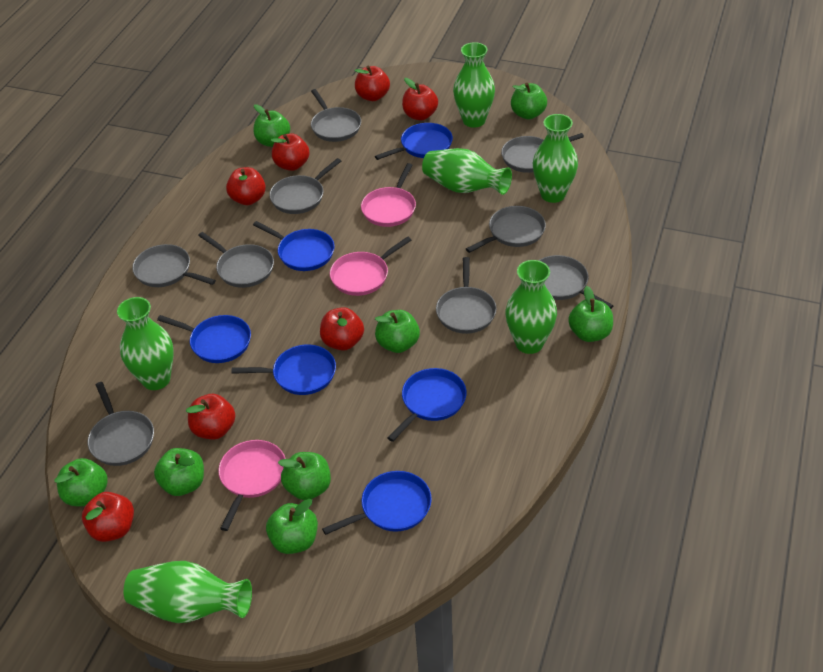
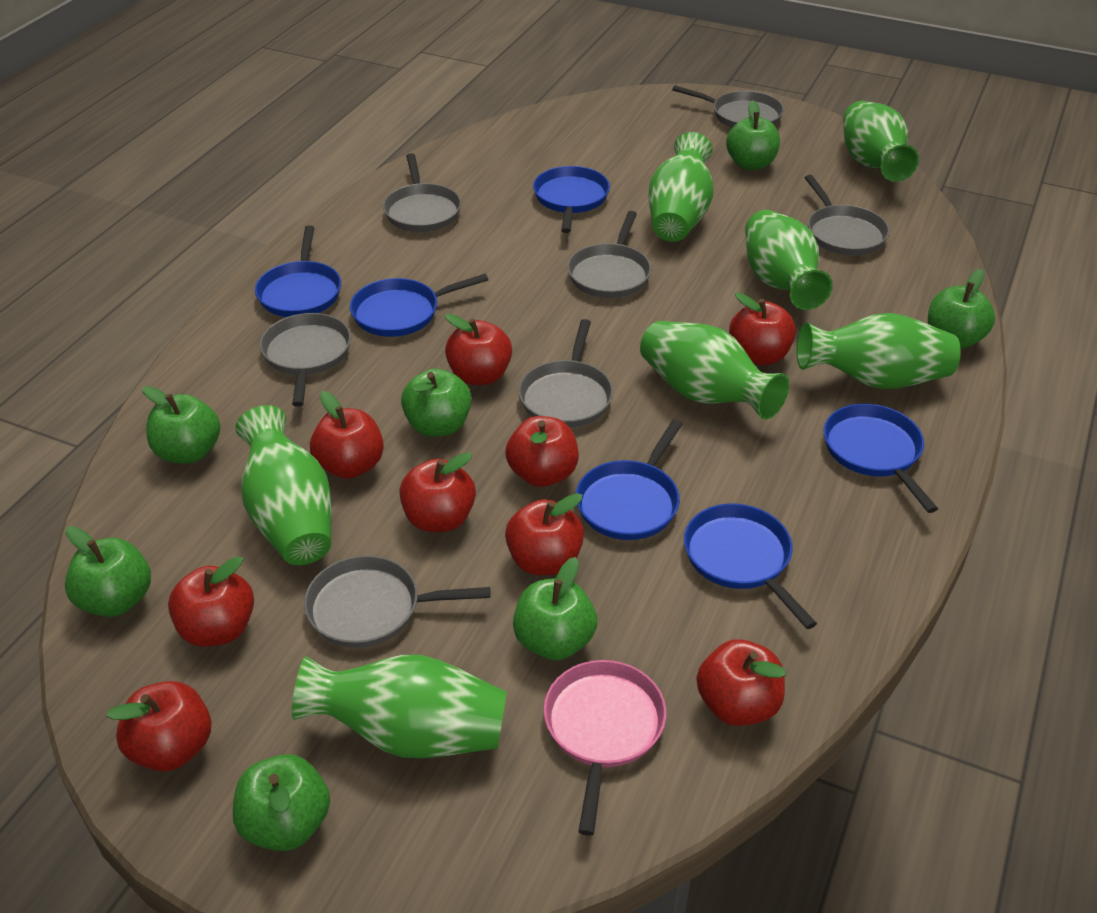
green apple: 8 -> 7
green vase: 6 -> 7
grey pan: 9 -> 7
pink pan: 3 -> 1
red apple: 7 -> 9

